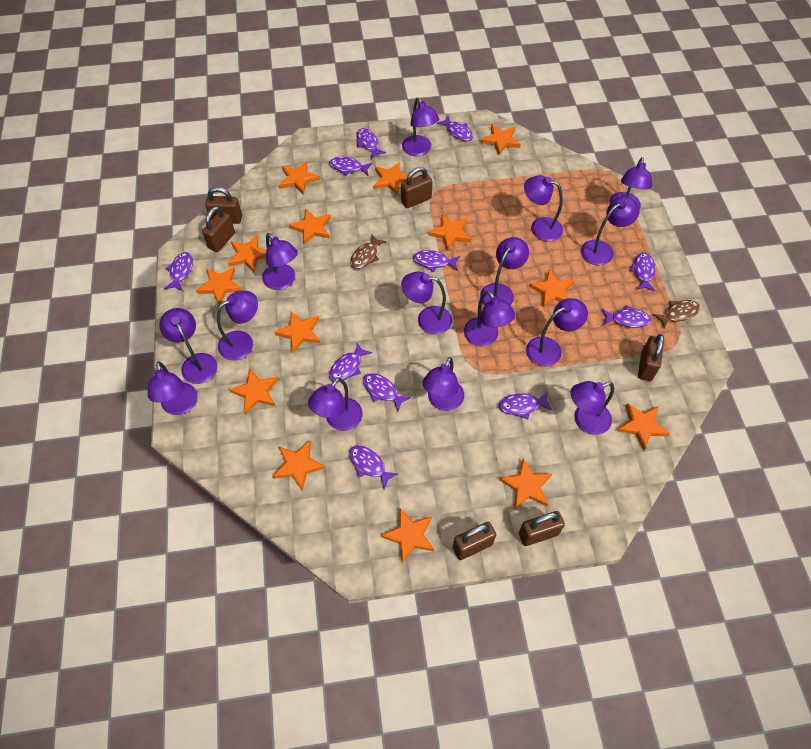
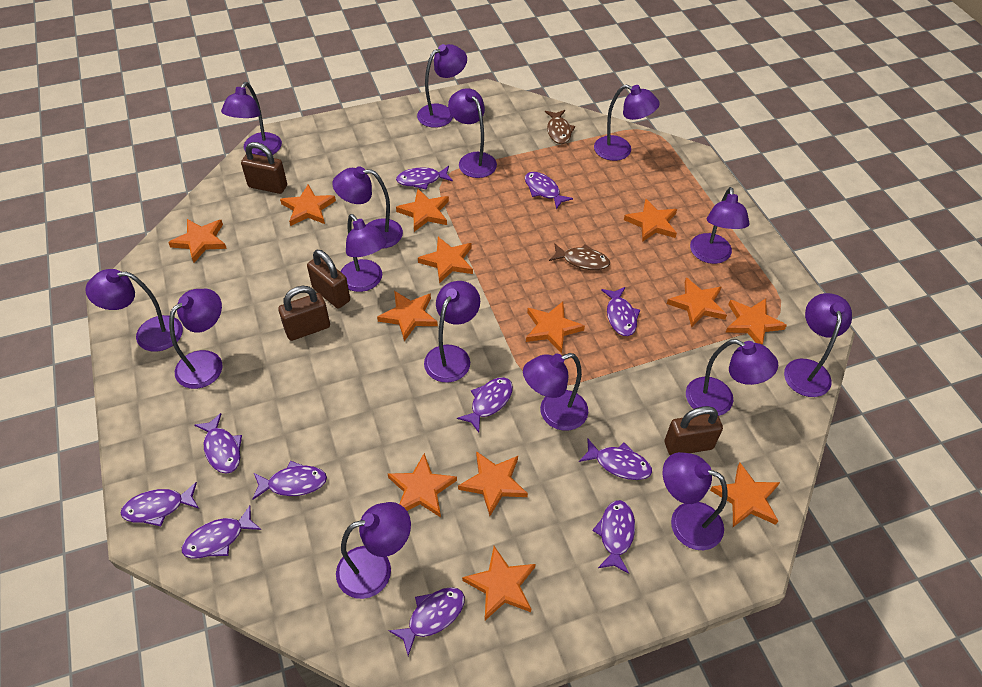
brown padlock: 6 -> 4
orange star: 14 -> 13

